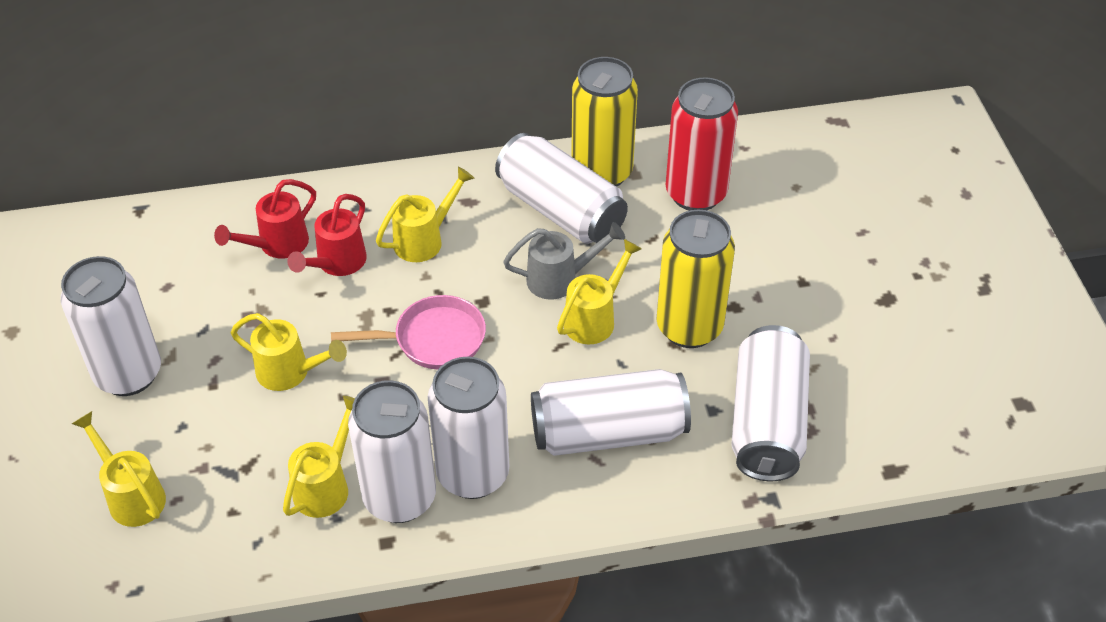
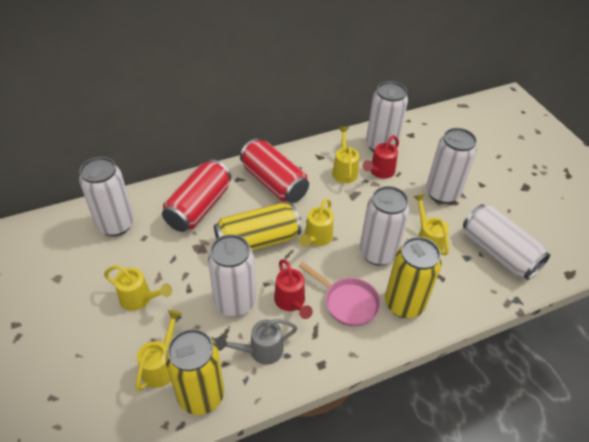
red can: 1 -> 2
yellow can: 2 -> 3

